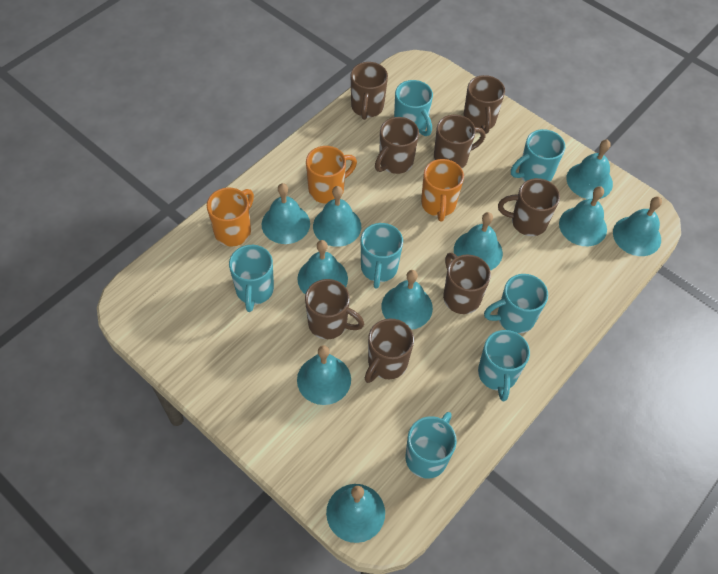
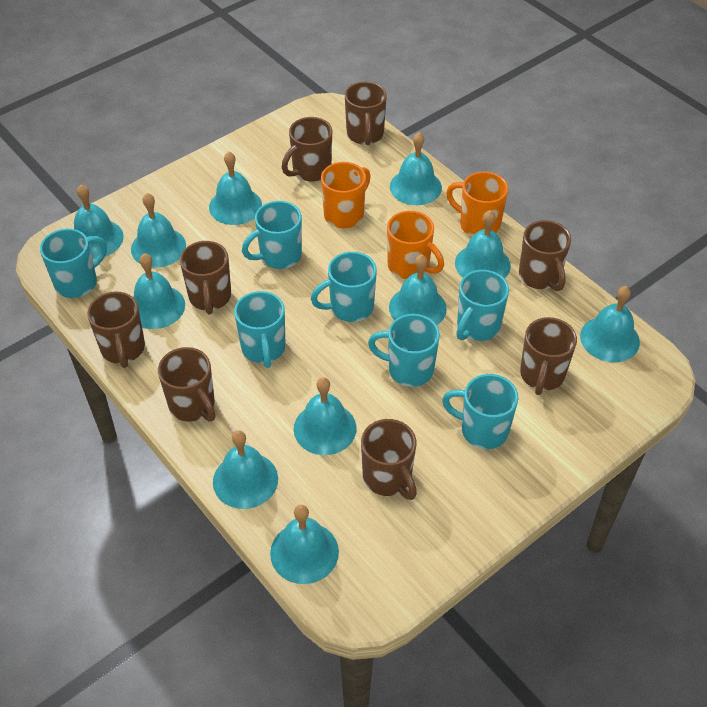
turquoise bell: 10 -> 11

